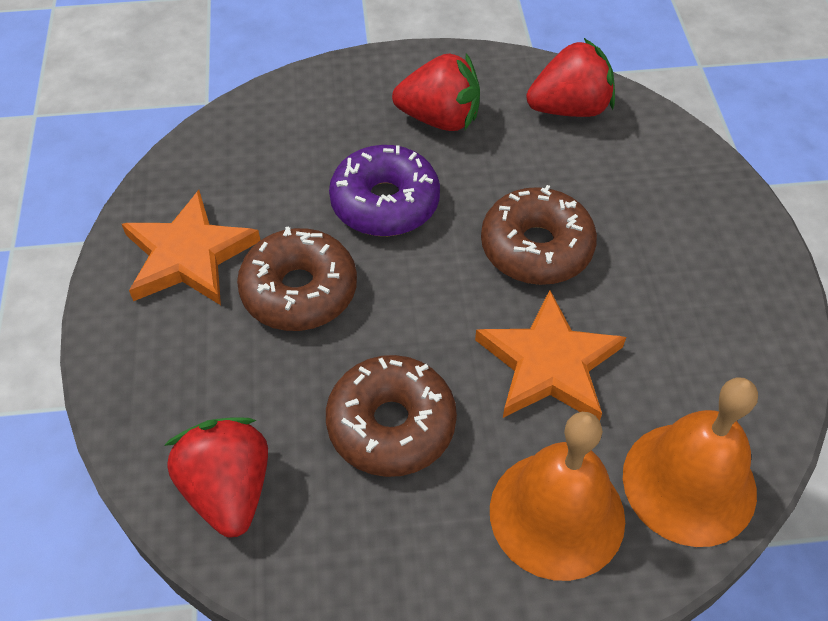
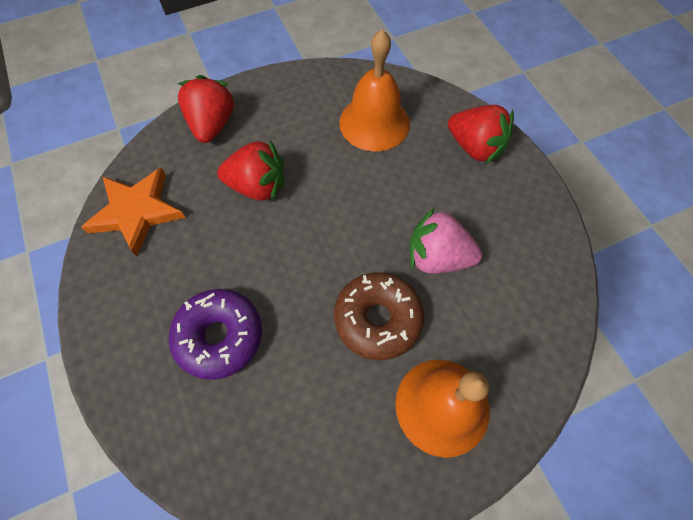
brown donut: 3 -> 1
orange star: 2 -> 1
pink strawberry: 0 -> 1

